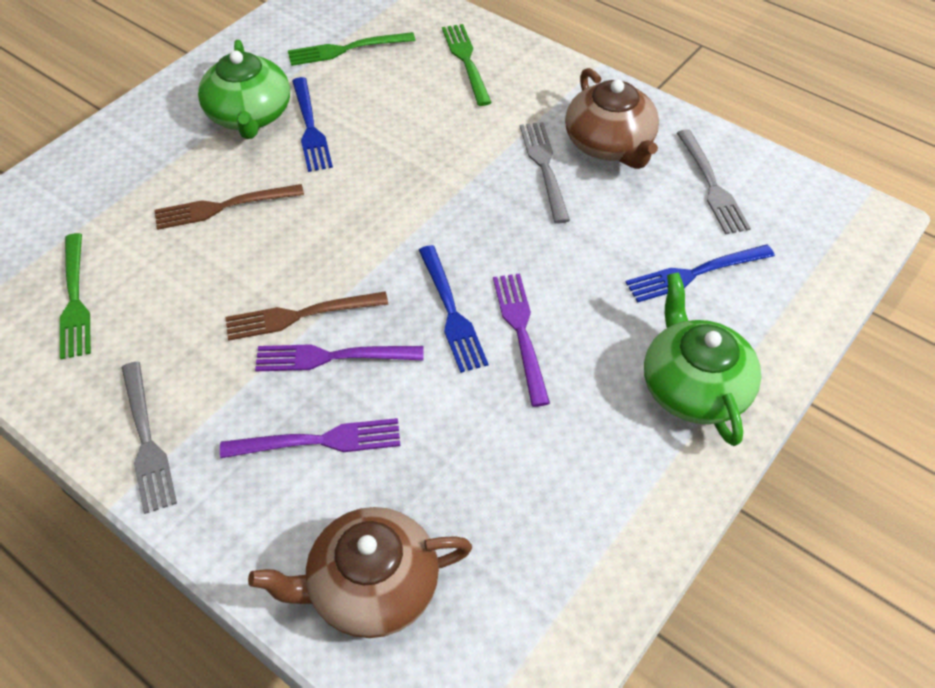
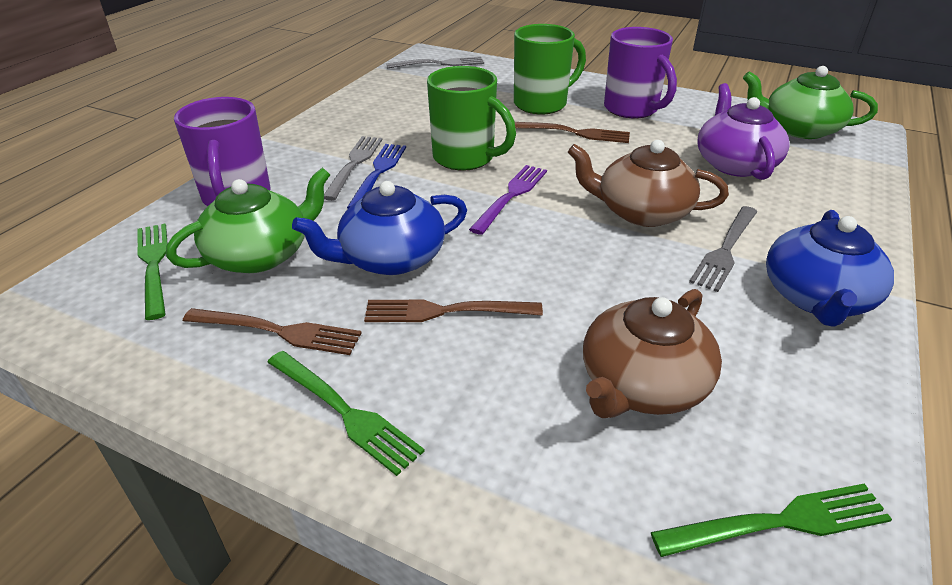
blue fork: 3 -> 1
blue teapot: 0 -> 2
brown fork: 2 -> 3
green mug: 0 -> 2
purple fork: 3 -> 1
purple mug: 0 -> 2
purple teapot: 0 -> 1

